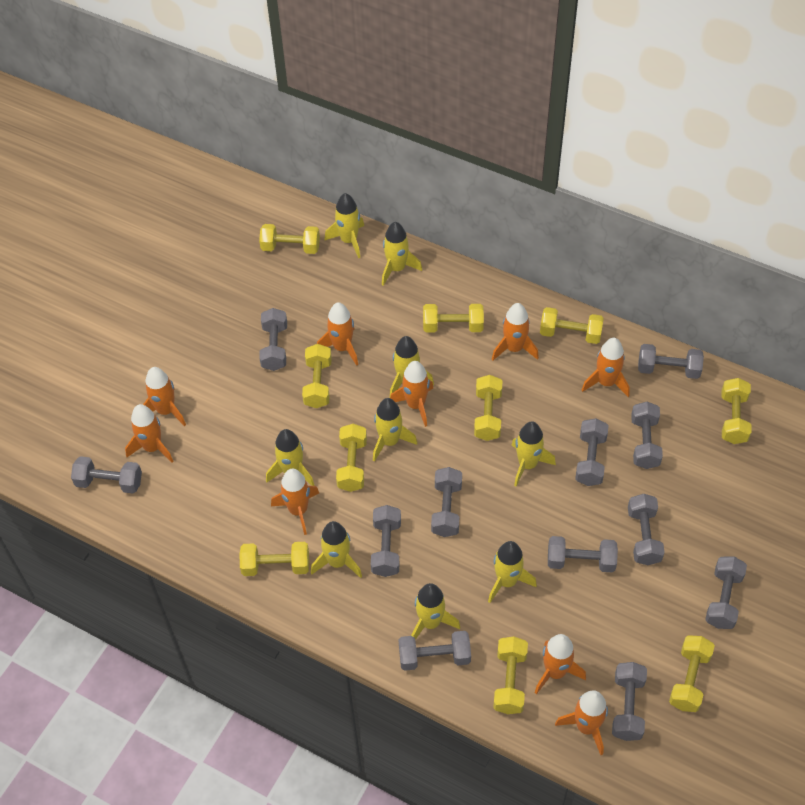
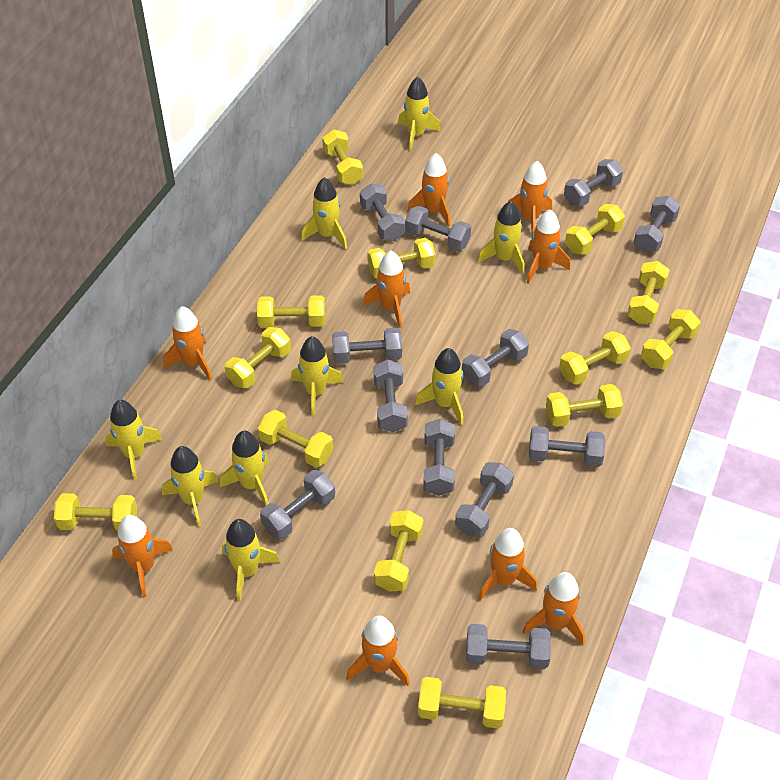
yellow dumbbell: 10 -> 13

